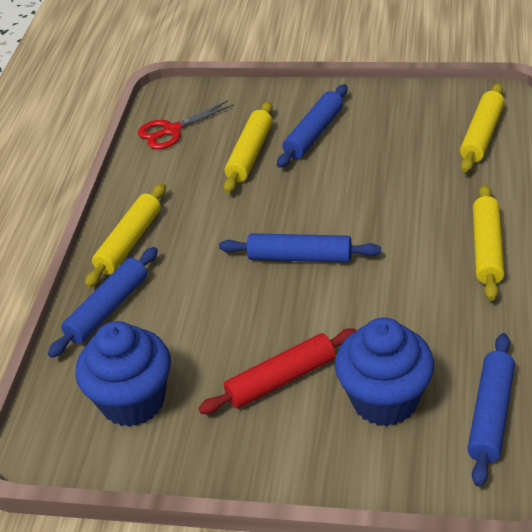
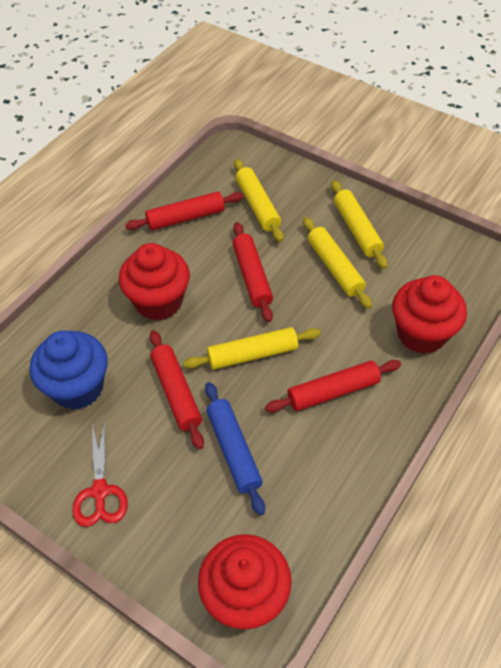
blue cupcake: 2 -> 1
blue rolling pin: 4 -> 1
red cupcake: 0 -> 3
red rolling pin: 1 -> 4

